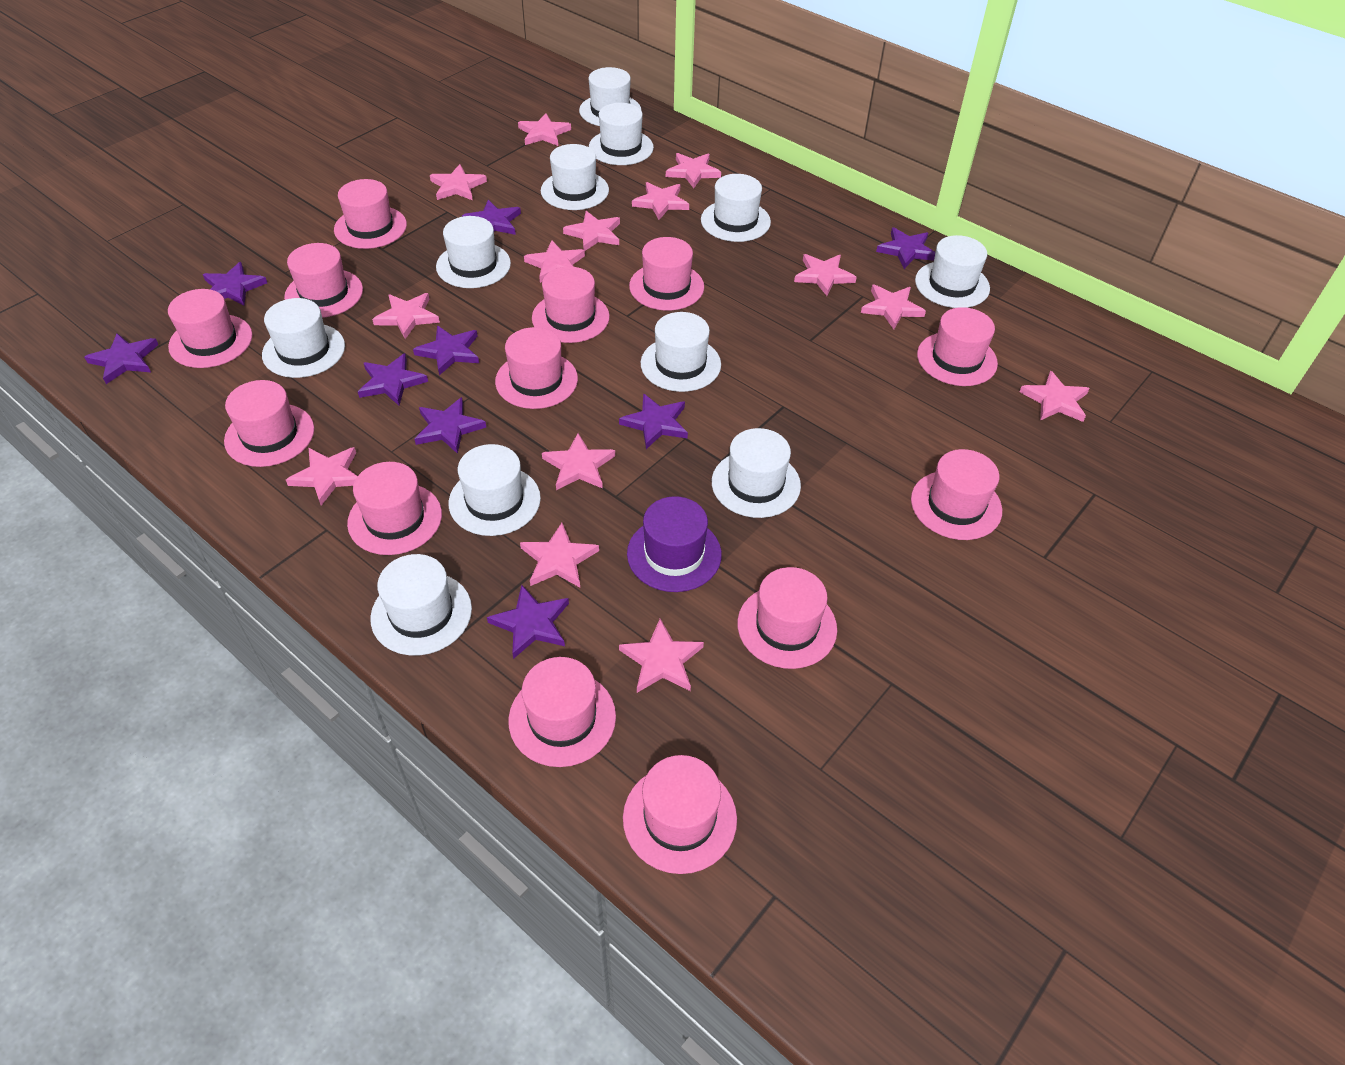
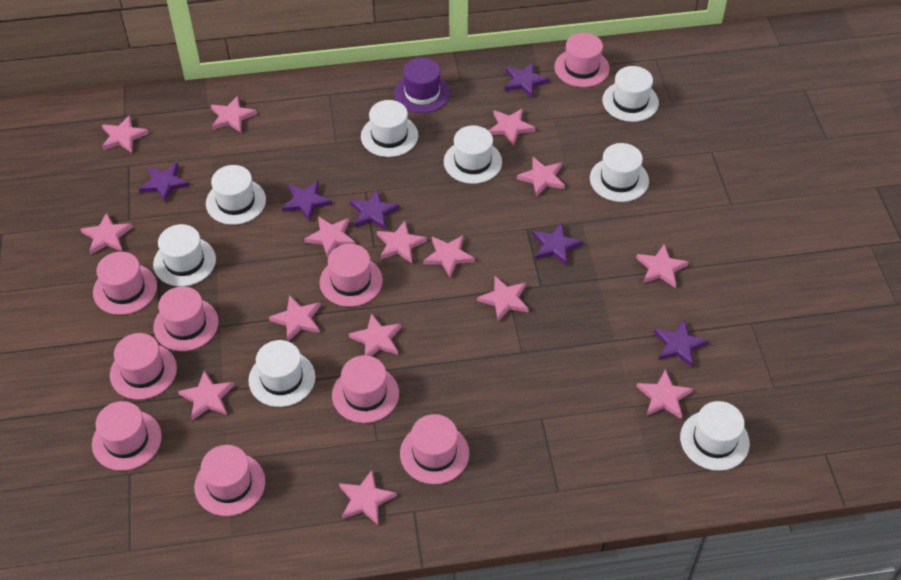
pink hat: 13 -> 9
pink star: 14 -> 15
purple star: 9 -> 6
white hat: 11 -> 8

